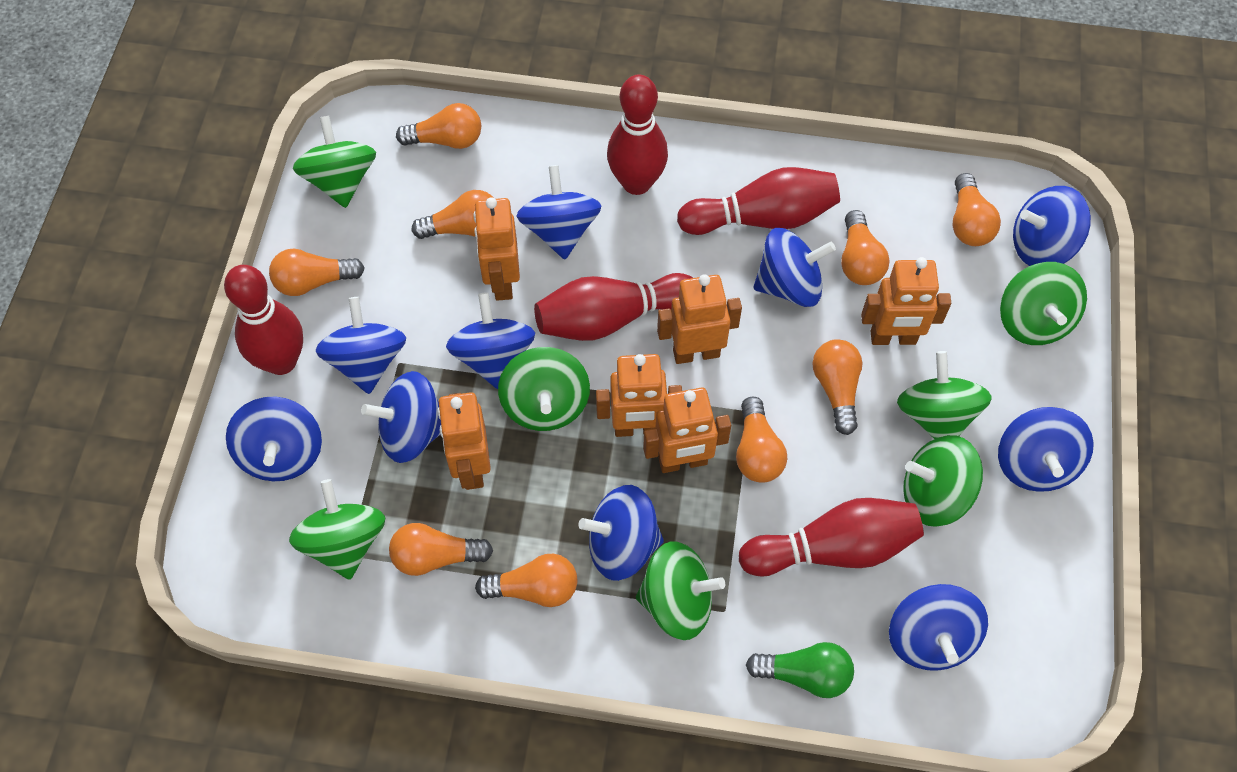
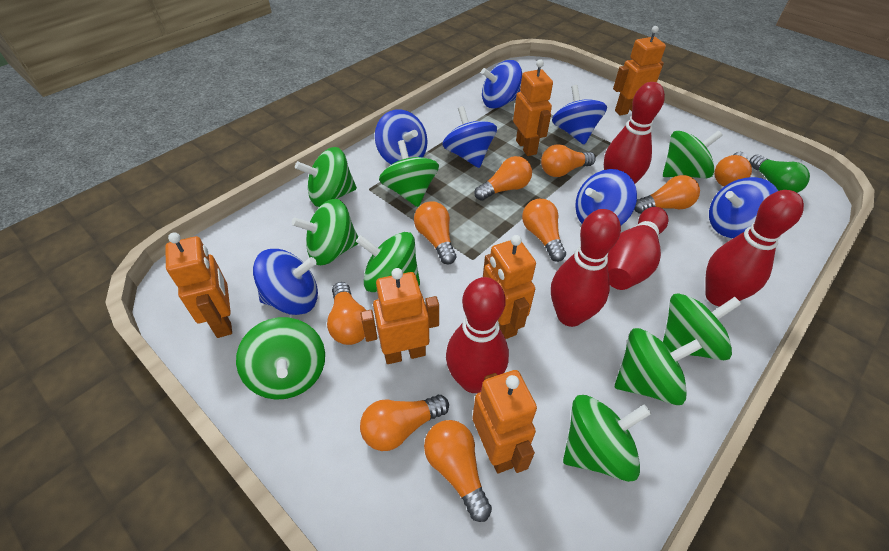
blue spinning top: 10 -> 7
green spinning top: 7 -> 9

